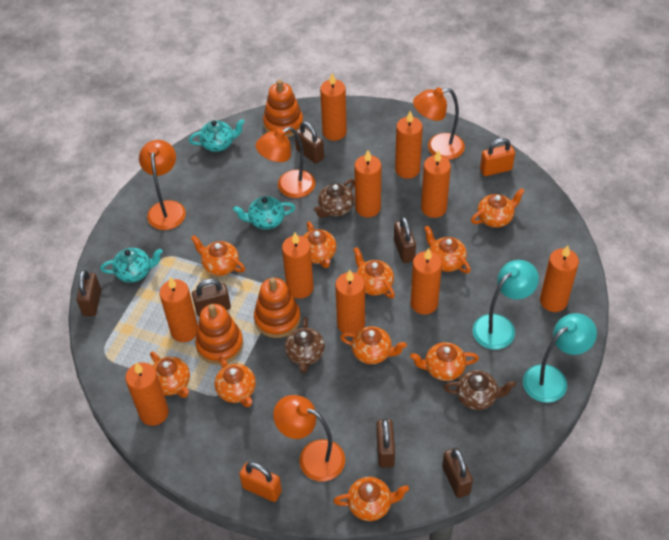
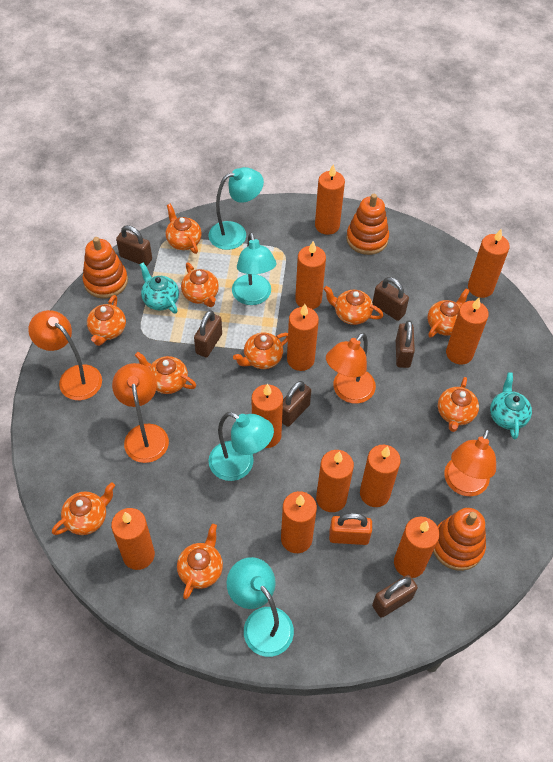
brown teapot: 3 -> 0
orange candle: 10 -> 11
orange padlock: 2 -> 1
turquoise lamp: 2 -> 4
turquoise teapot: 3 -> 2

